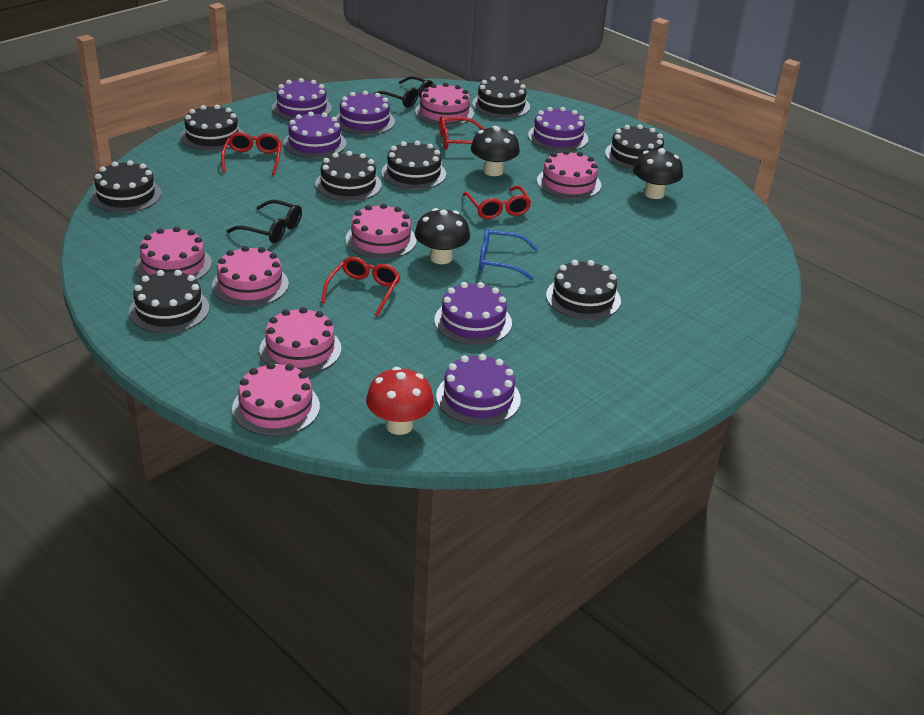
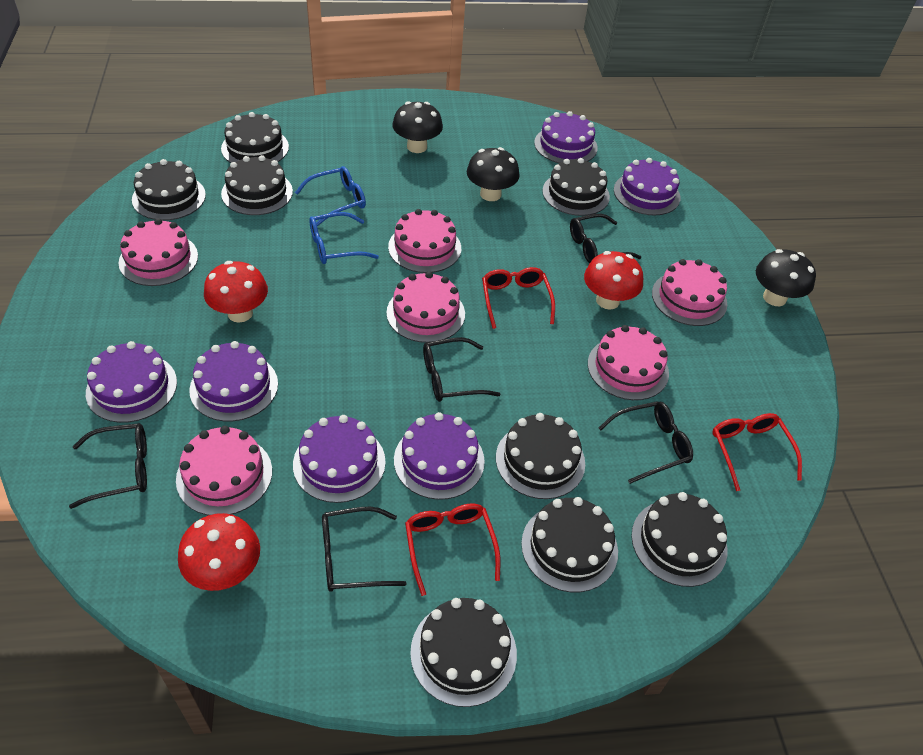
black glasses: 2 -> 5
blue glasses: 1 -> 2
pink cake: 7 -> 6
red glasses: 4 -> 3
red mushroom: 1 -> 3

